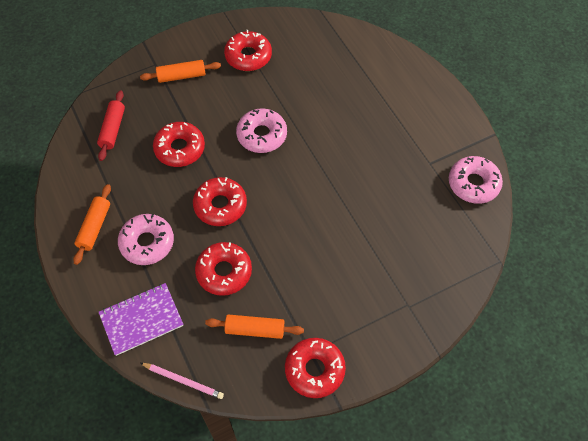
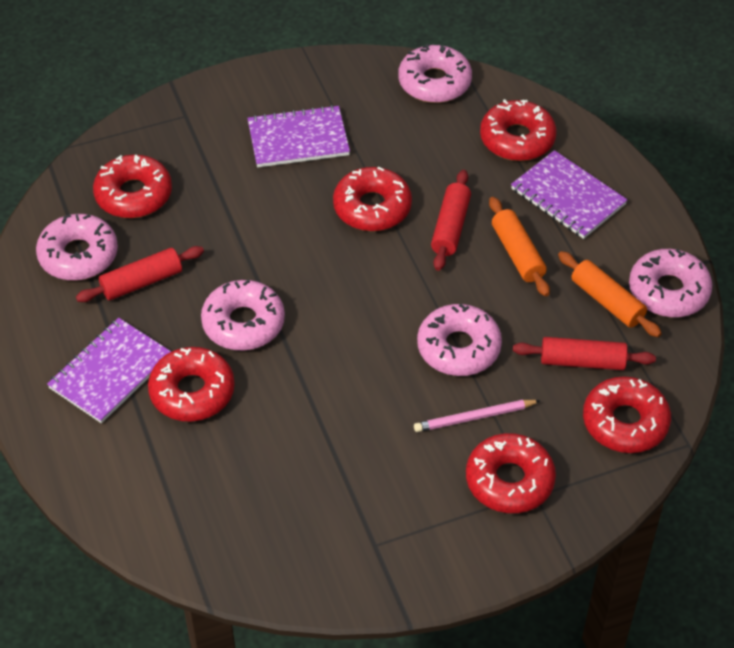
orange rolling pin: 3 -> 2
pink donut: 3 -> 5
purple notebook: 1 -> 3
red donut: 5 -> 6
red rolling pin: 1 -> 3

